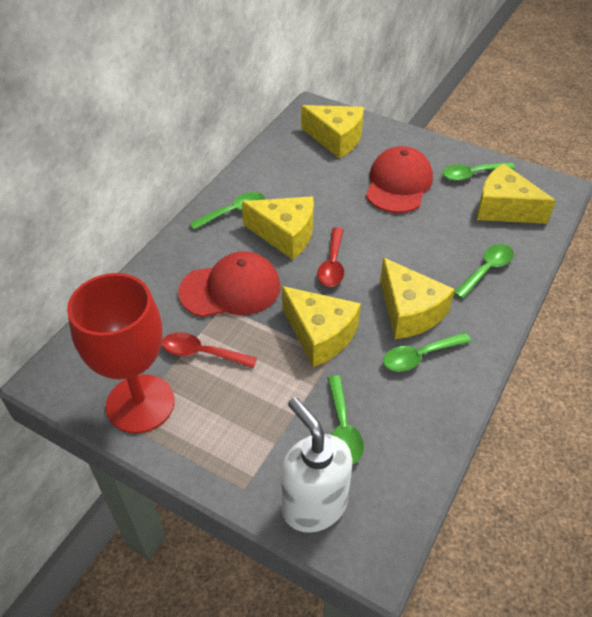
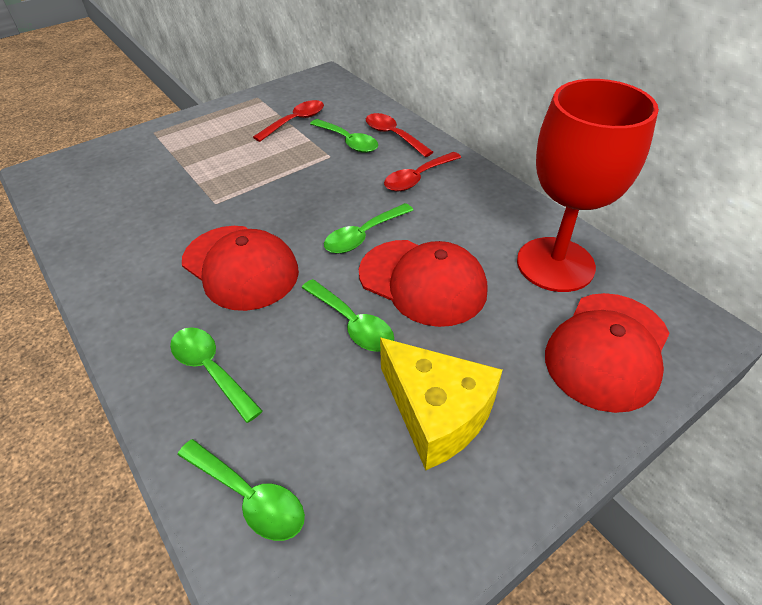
red cap: 2 -> 3
red spoon: 2 -> 3
white soap dispenser: 1 -> 0
yellow cheese: 5 -> 1

